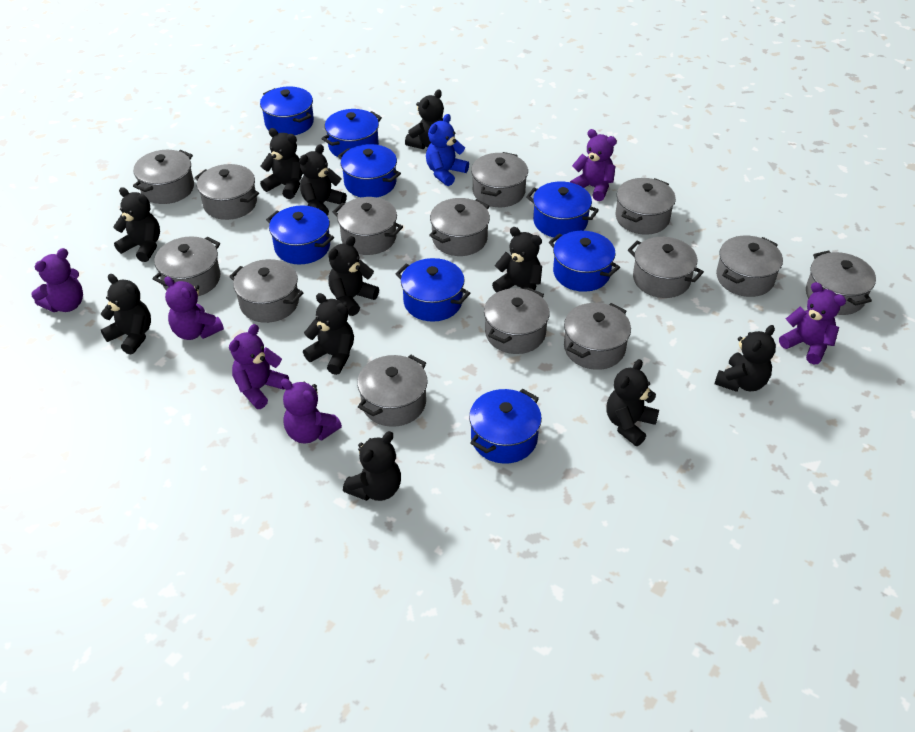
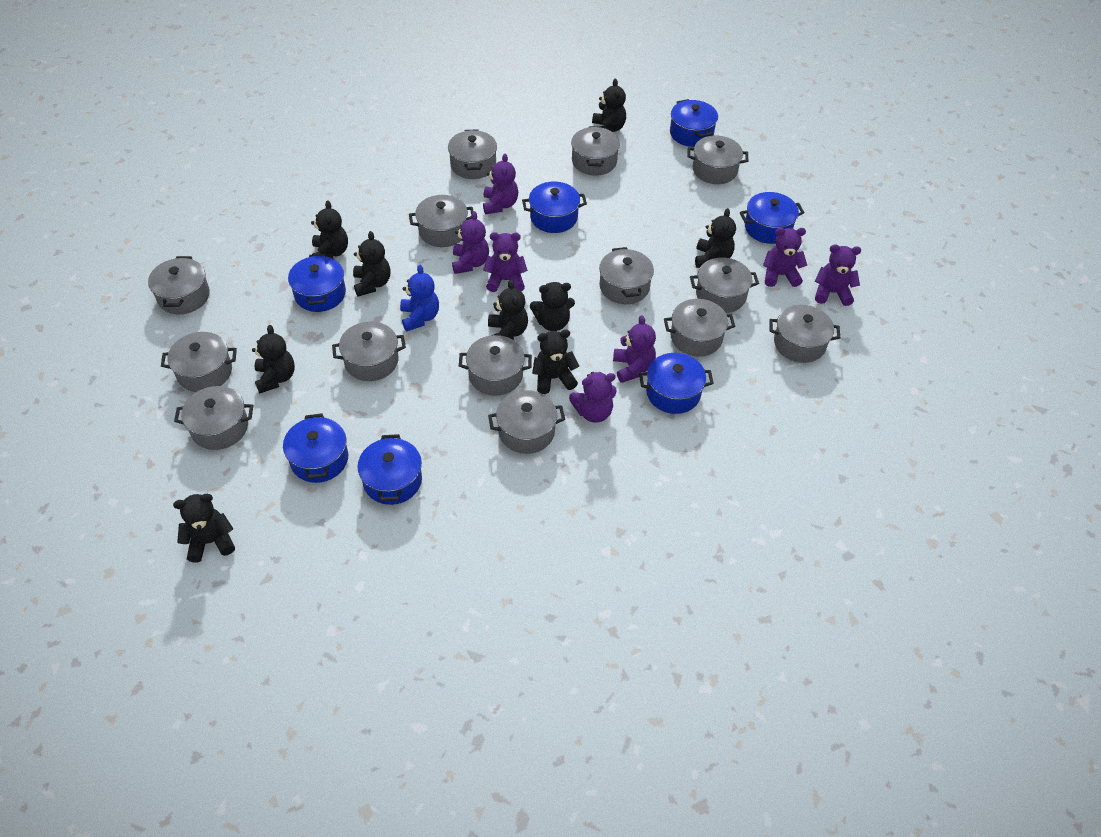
black teddy bear: 11 -> 9
blue pot: 8 -> 7
purple teddy bear: 6 -> 7

